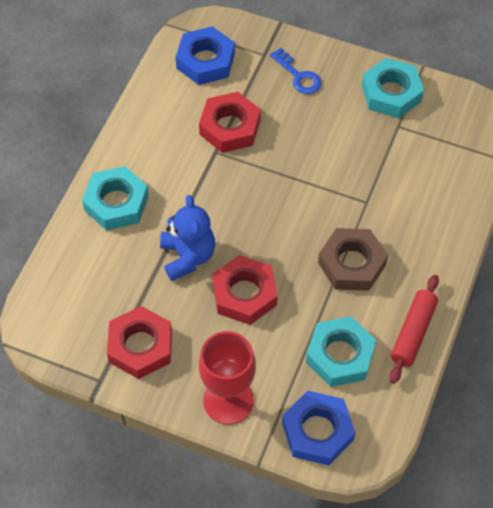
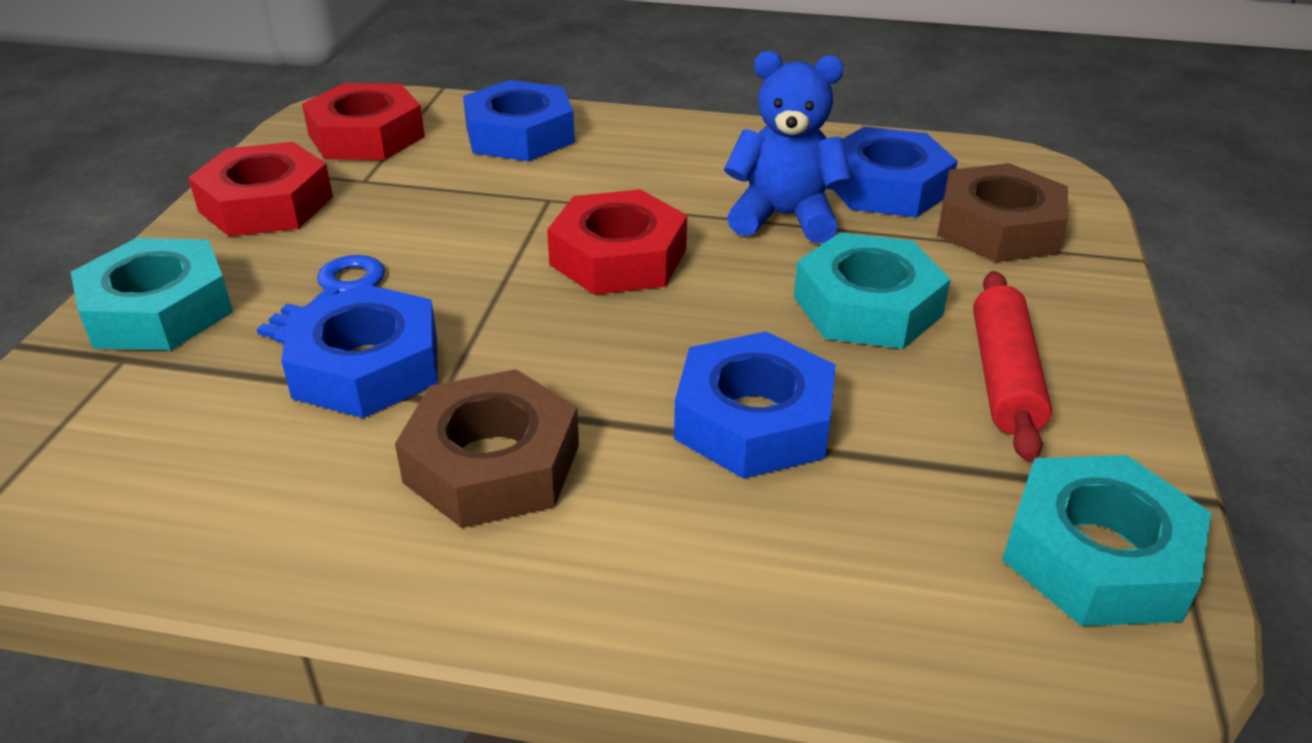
blue nut: 2 -> 4
brown nut: 1 -> 2
red goblet: 1 -> 0

